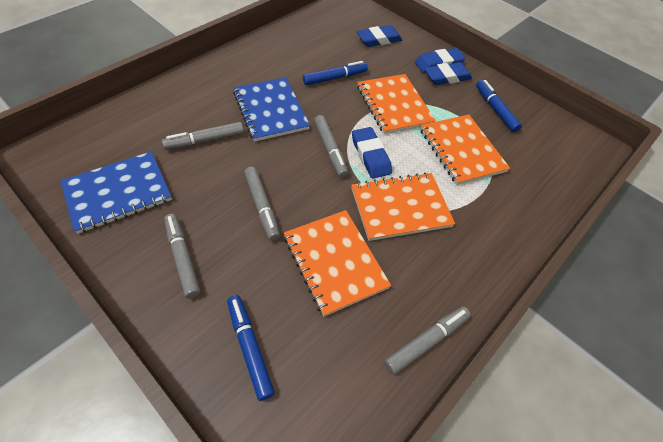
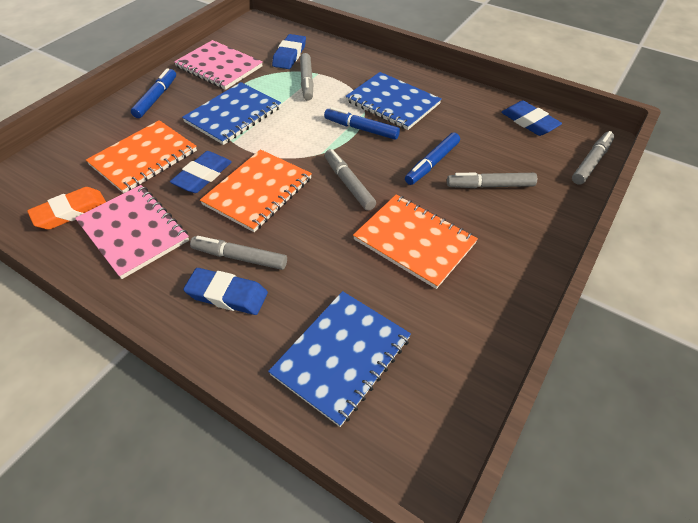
blue notebook: 2 -> 3
orange eraser: 0 -> 1
orange notebook: 4 -> 3
pink notebook: 0 -> 2

